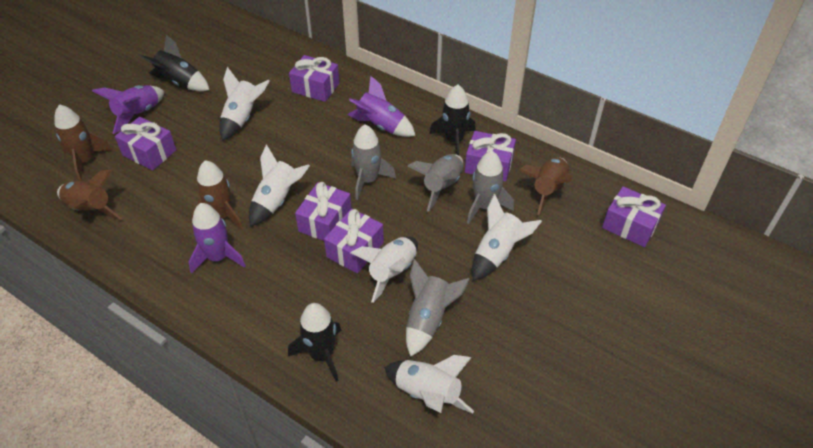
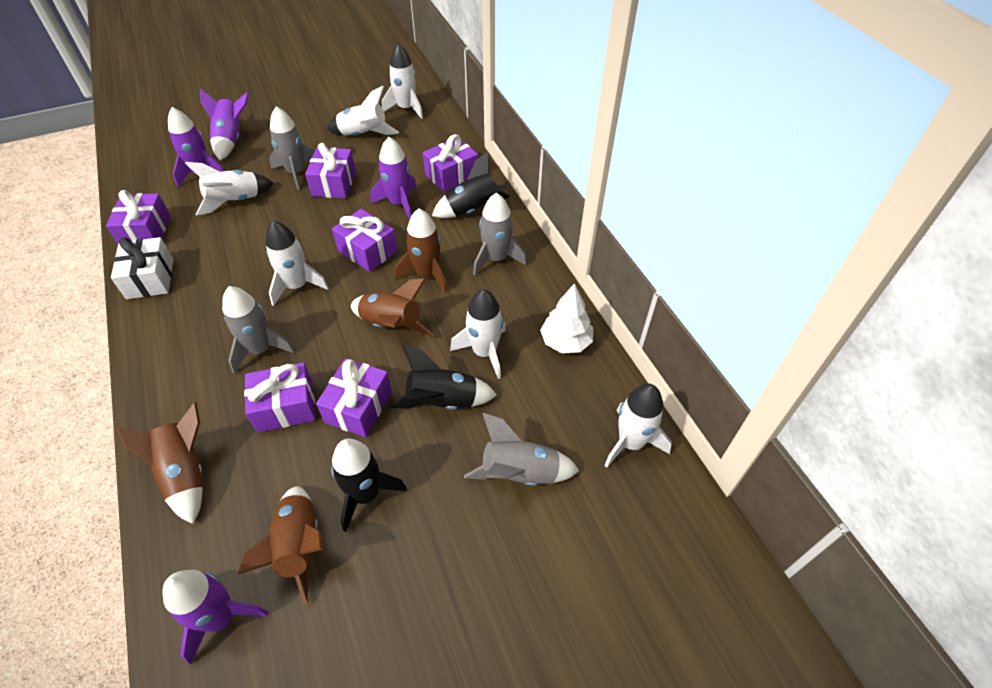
purple rocket: 3 -> 4
white gift: 0 -> 1
white rocket: 5 -> 6
white tree: 0 -> 1

